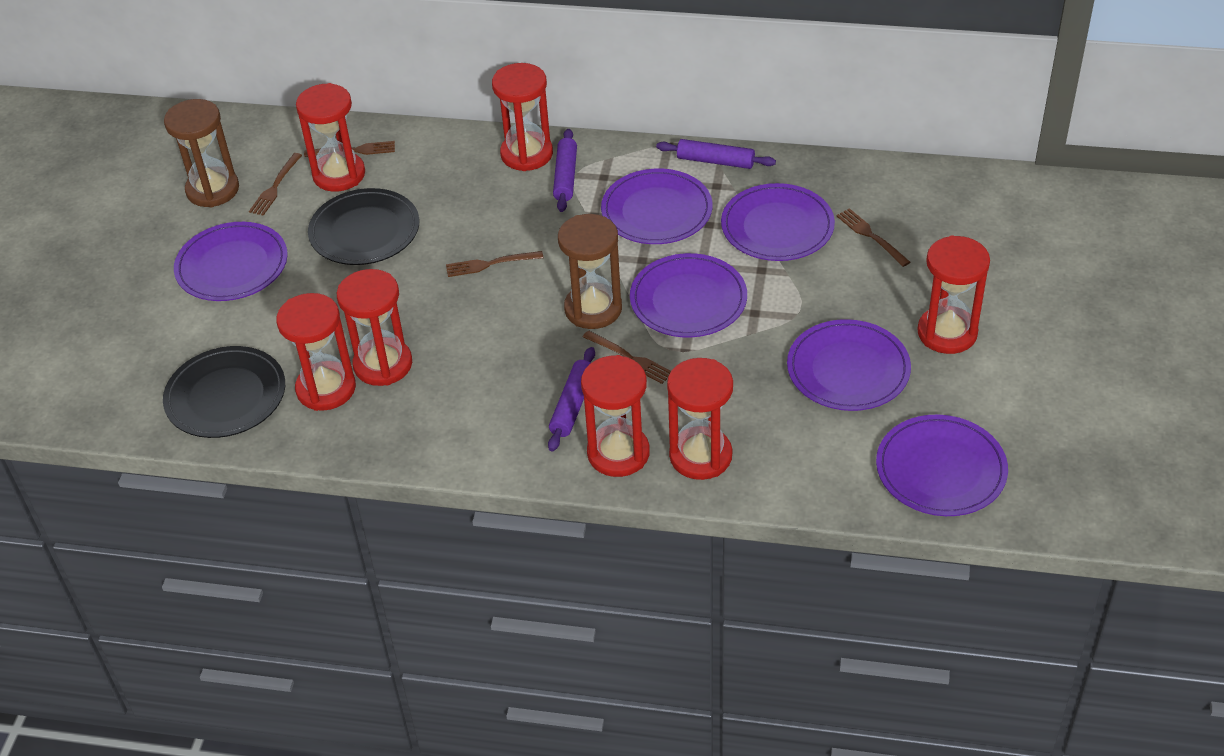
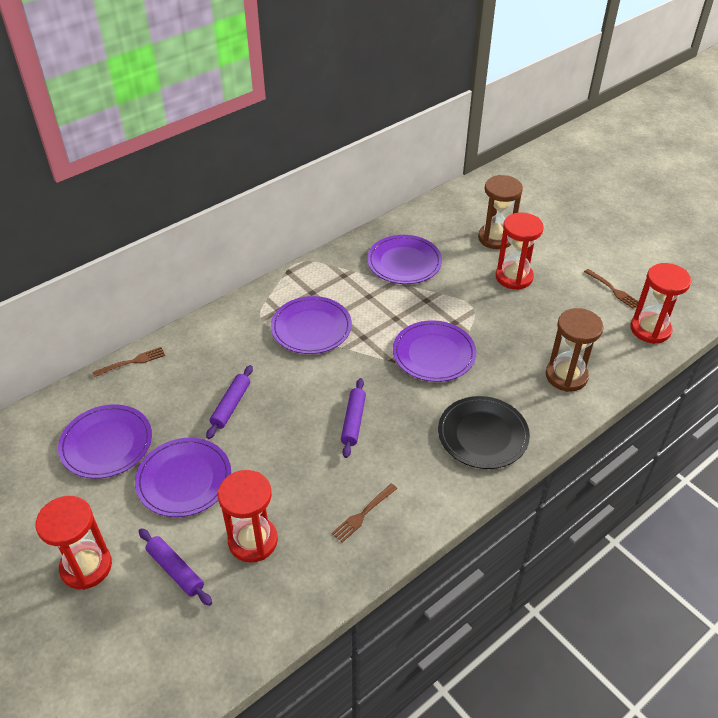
black plate: 2 -> 1
brown fork: 5 -> 3
purple plate: 6 -> 5
red hourglass: 7 -> 4

